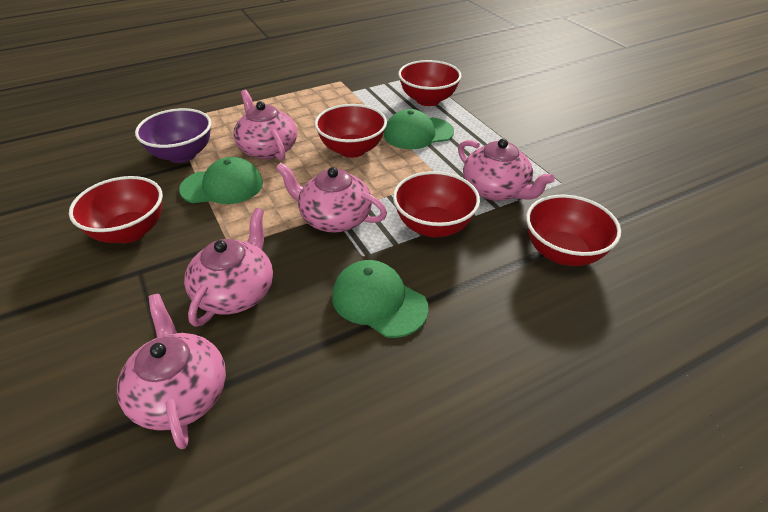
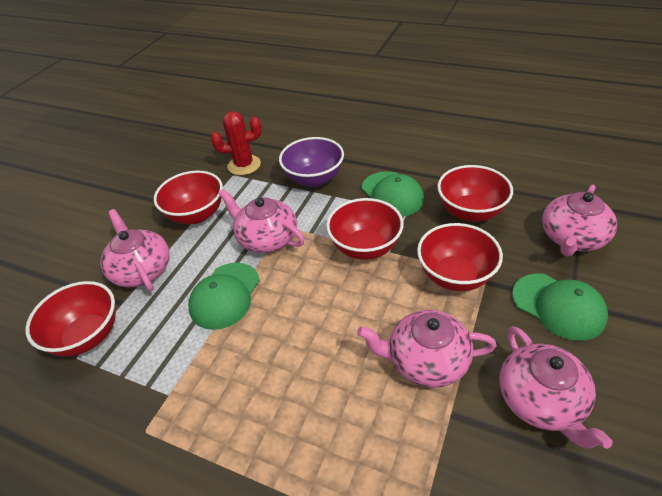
red cactus: 0 -> 1

